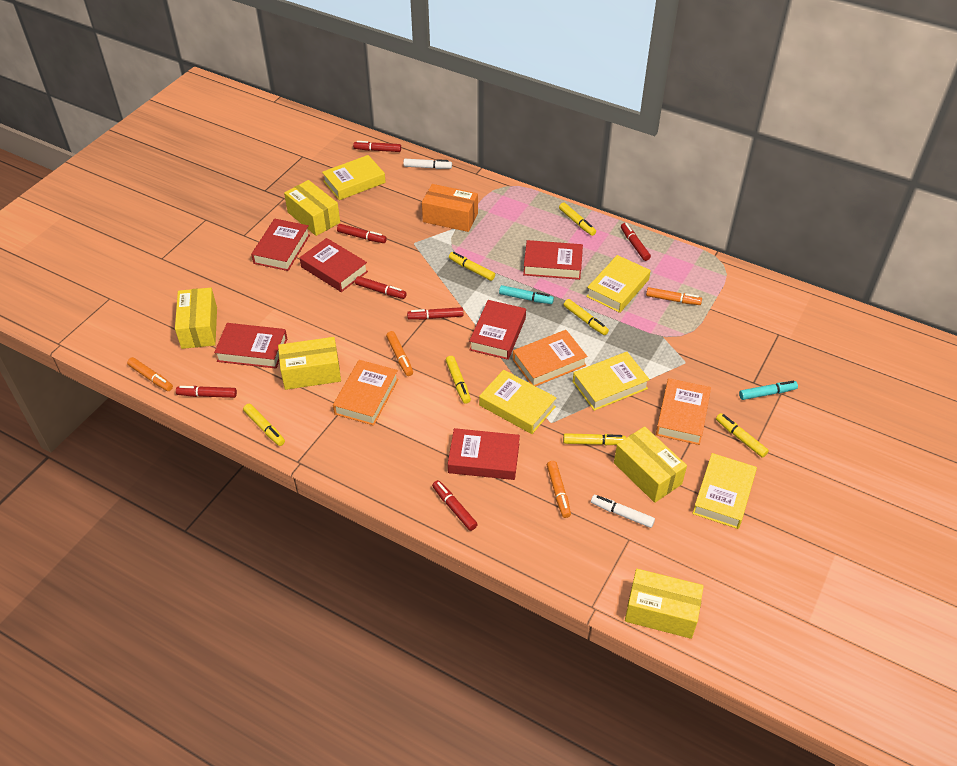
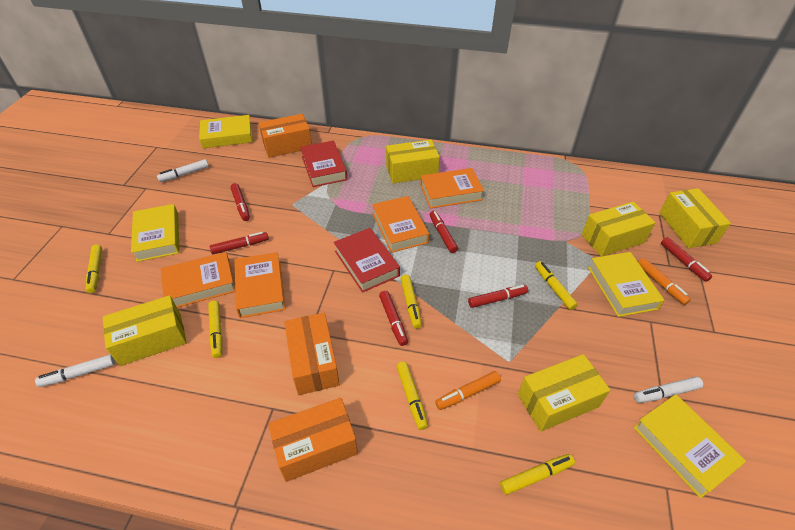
orange book: 3 -> 4
orange box: 1 -> 3
orange marker: 4 -> 2
red book: 6 -> 2
red marker: 7 -> 6
turquoise marker: 2 -> 0
white marker: 2 -> 3
yellow book: 5 -> 4
yellow marker: 7 -> 6

